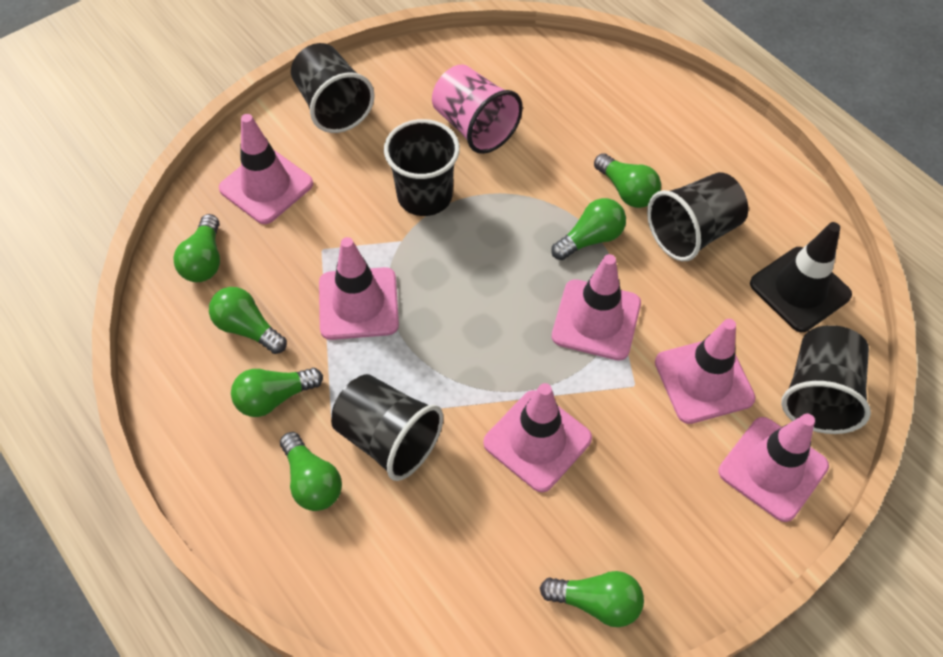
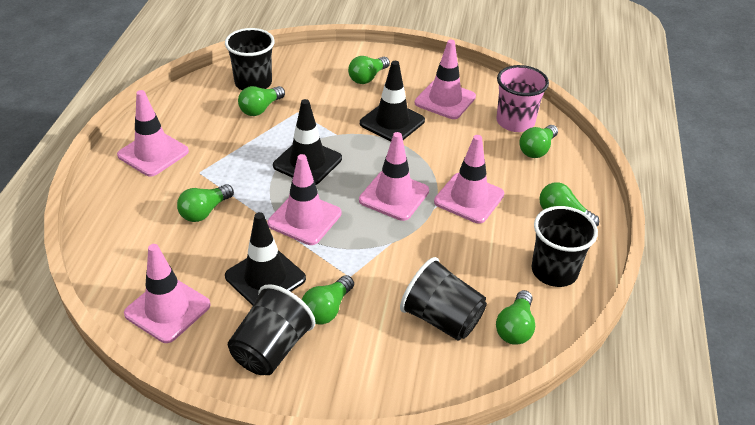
black cup: 5 -> 4
black traffic cone: 1 -> 3

